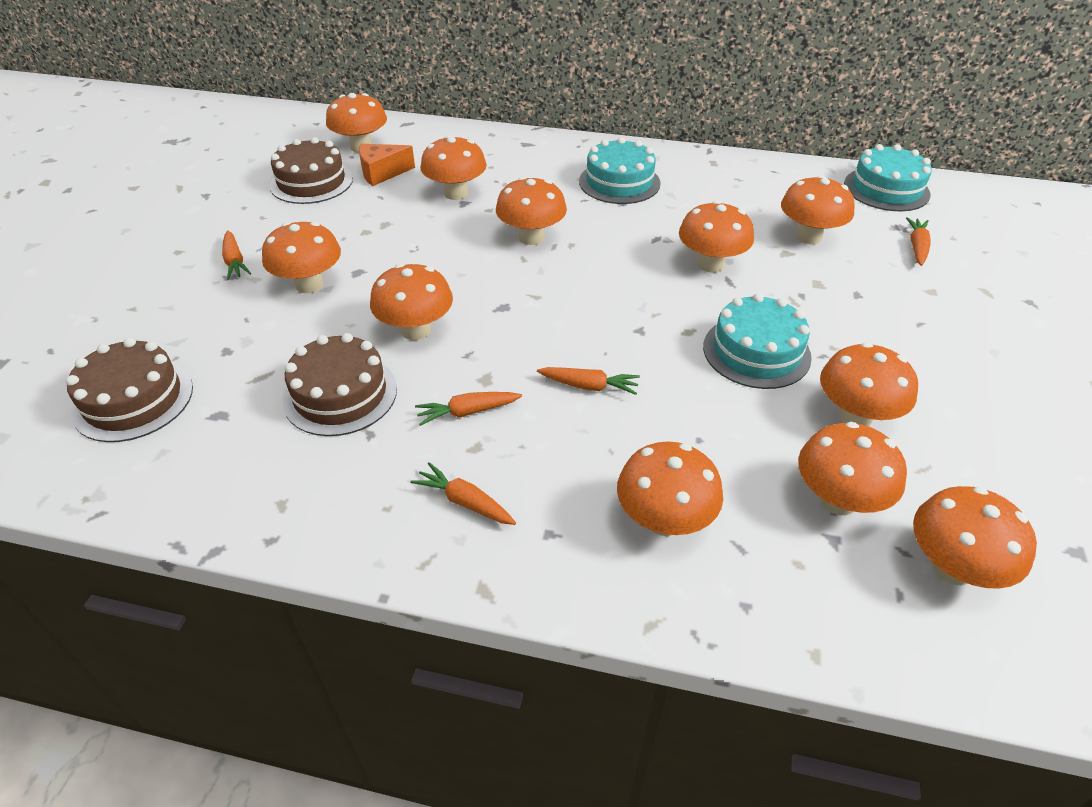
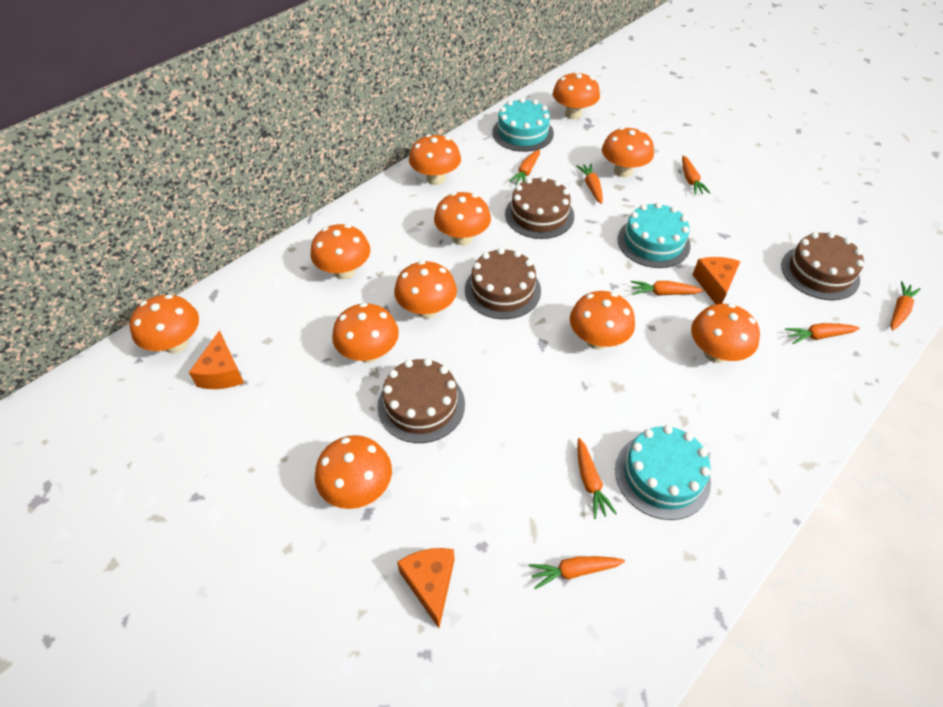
brown cake: 3 -> 4
orange carrot: 5 -> 8
orange cheese: 1 -> 3

